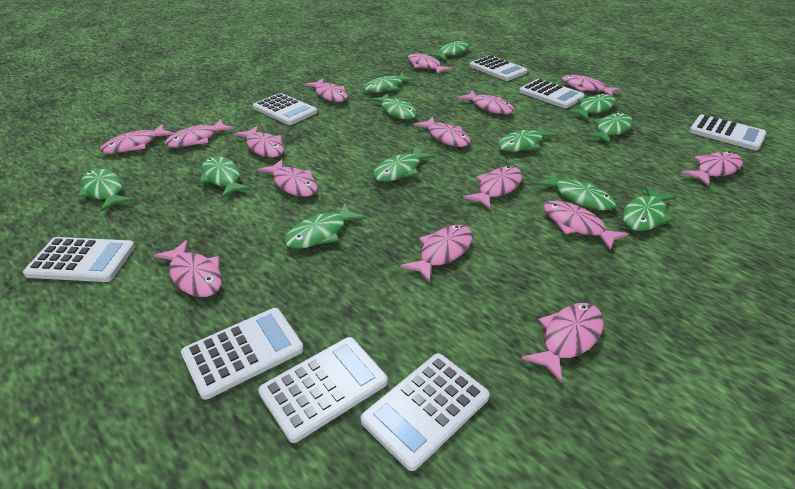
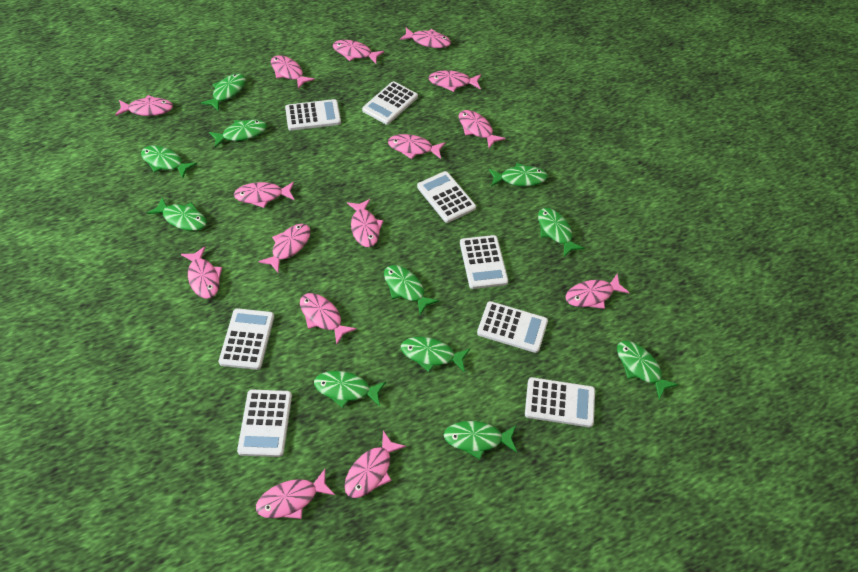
green fish: 12 -> 11

